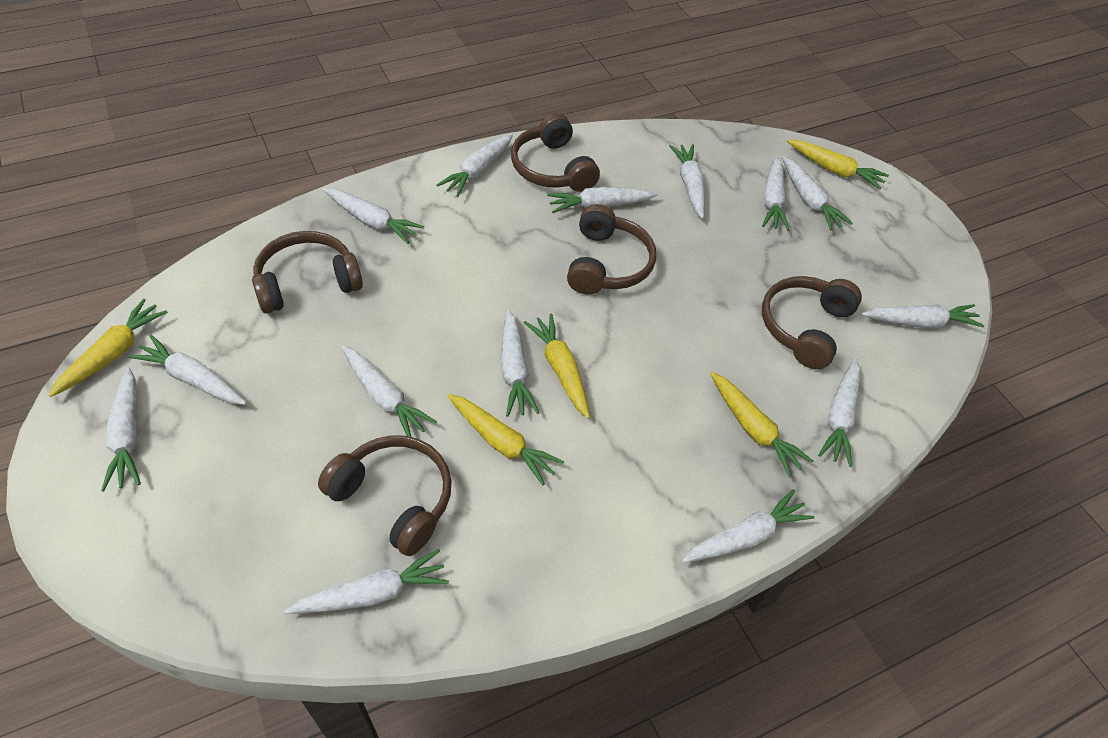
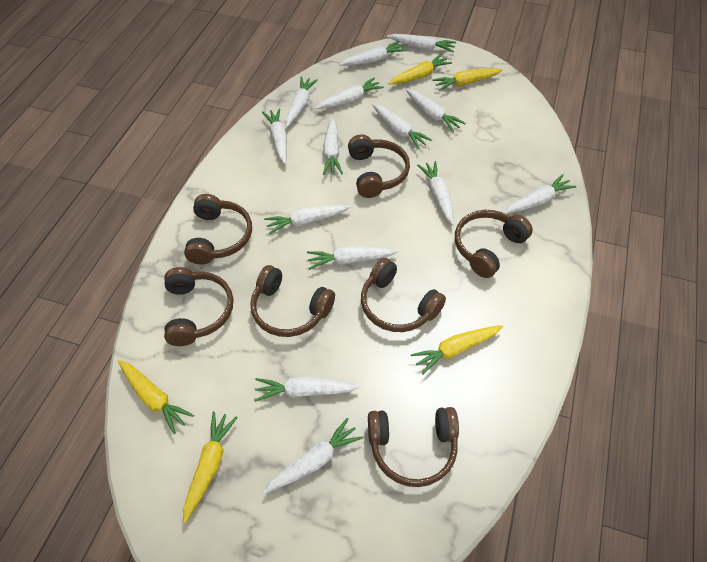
brown headphones: 5 -> 7

